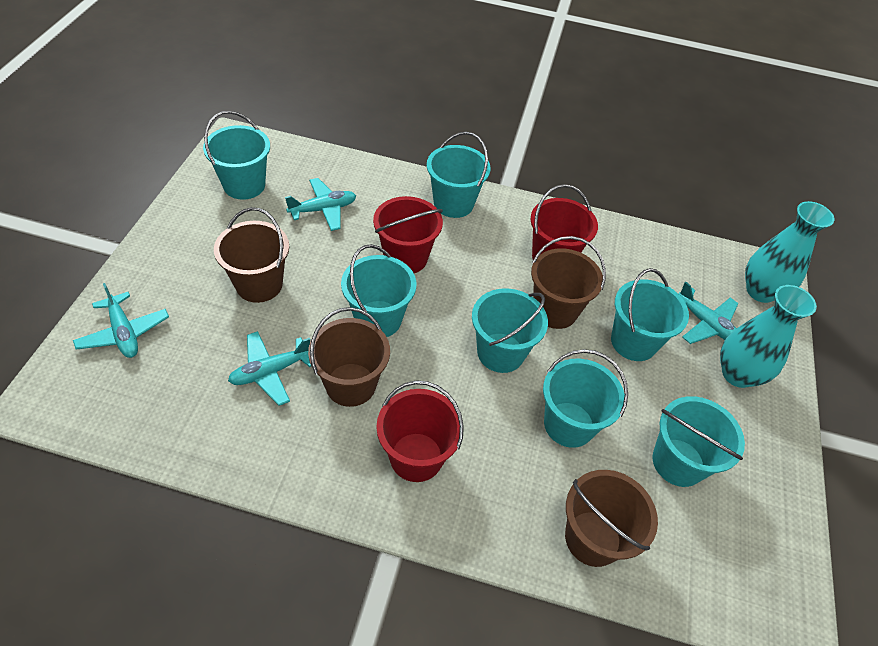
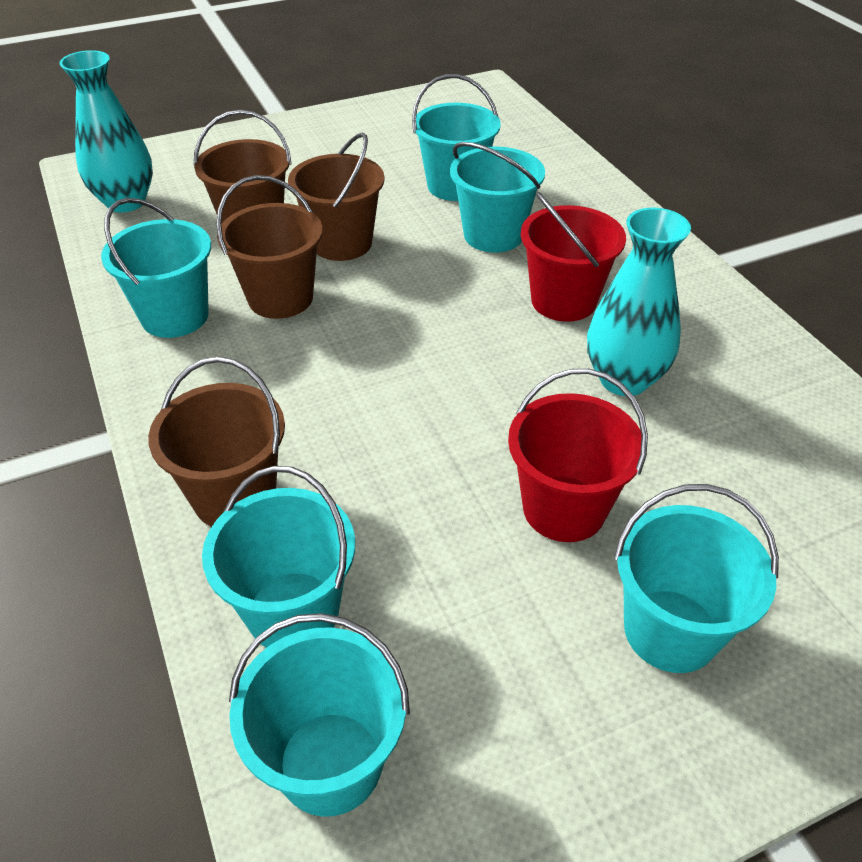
red bucket: 3 -> 2
turquoise bucket: 7 -> 6
turquoise plane: 4 -> 0

